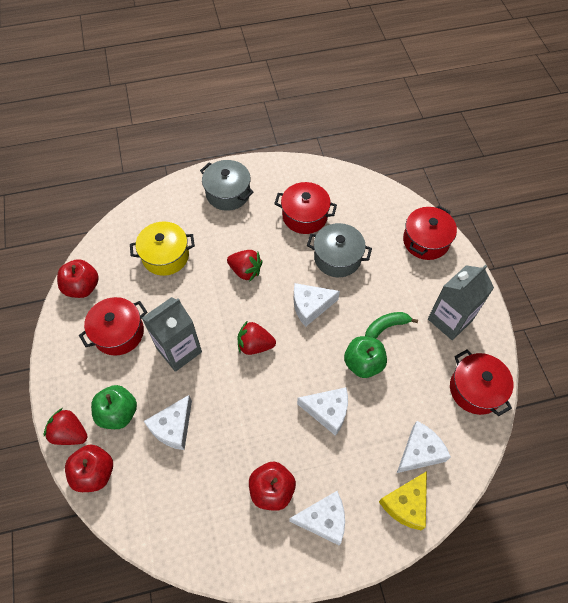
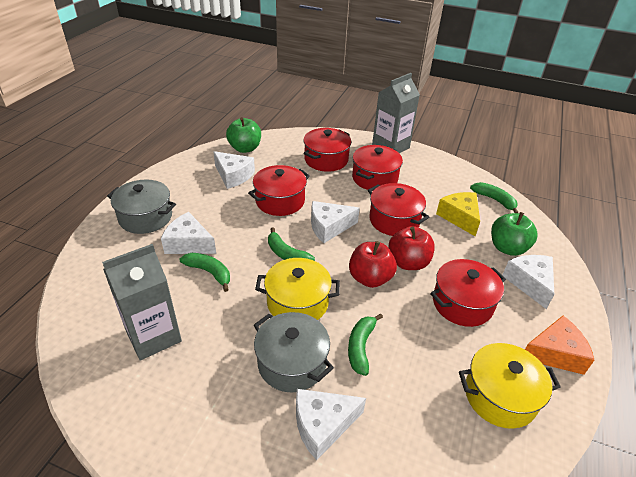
green banana: 1 -> 4
orange cheese: 0 -> 1
red apple: 3 -> 2
red pot: 4 -> 5
red strawberry: 3 -> 0
yellow pot: 1 -> 2

